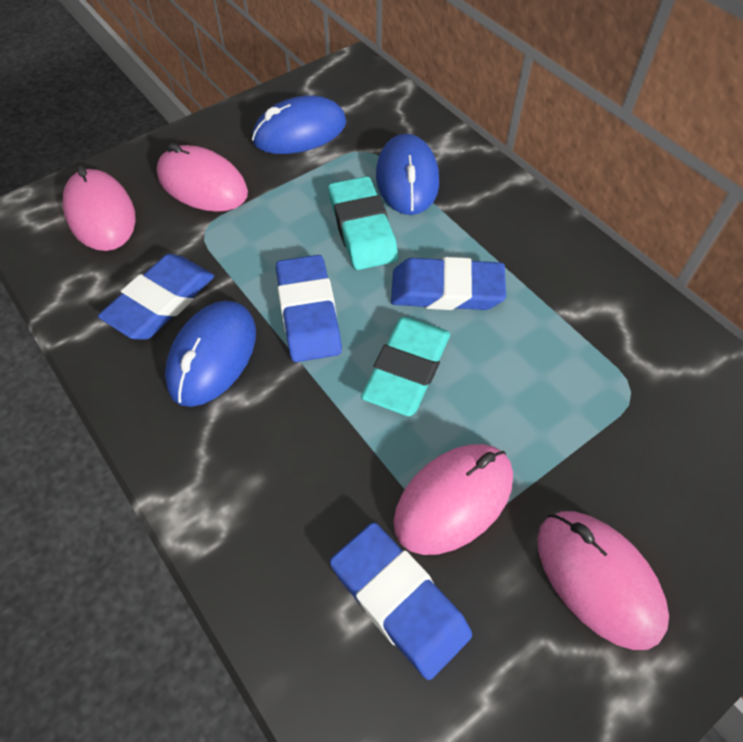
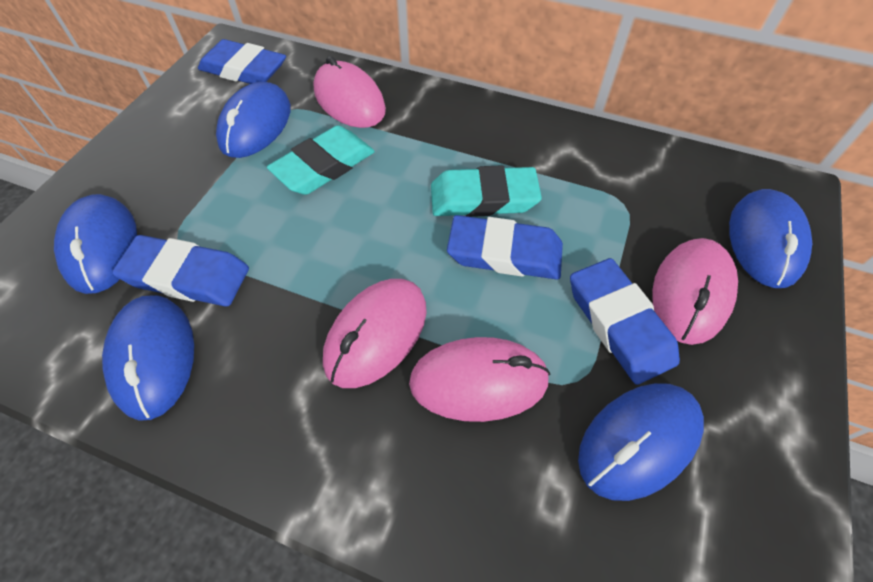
blue mouse: 3 -> 5

